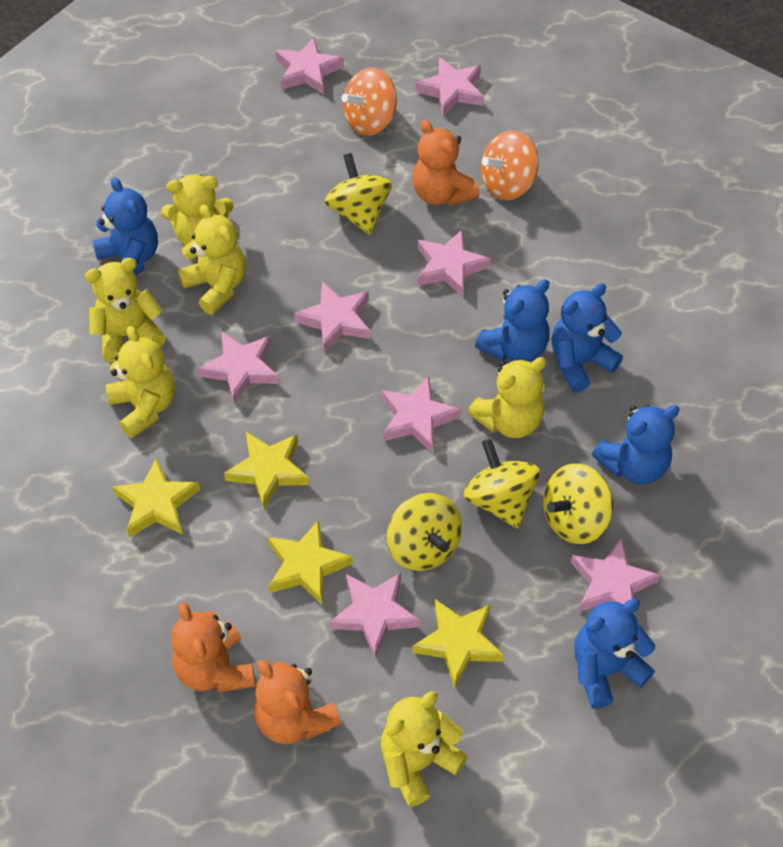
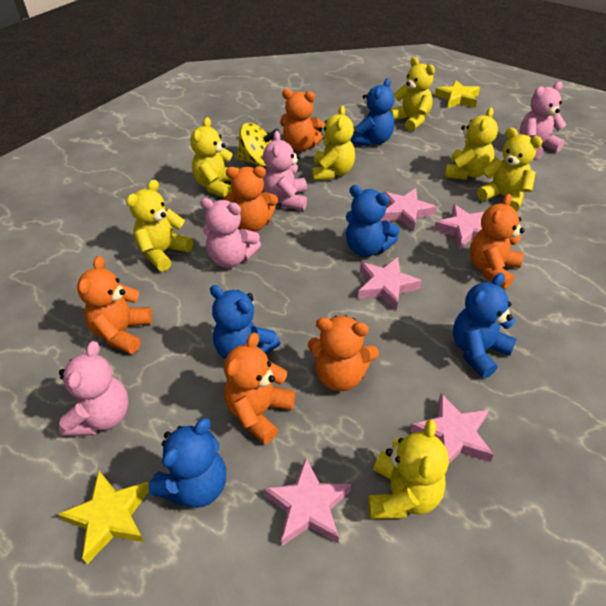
orange spinning top: 2 -> 0
orange teddy bear: 3 -> 6
pink star: 8 -> 5
pink teddy bear: 0 -> 4
yellow spinning top: 4 -> 1
yellow star: 4 -> 2
yellow teddy bear: 6 -> 7

